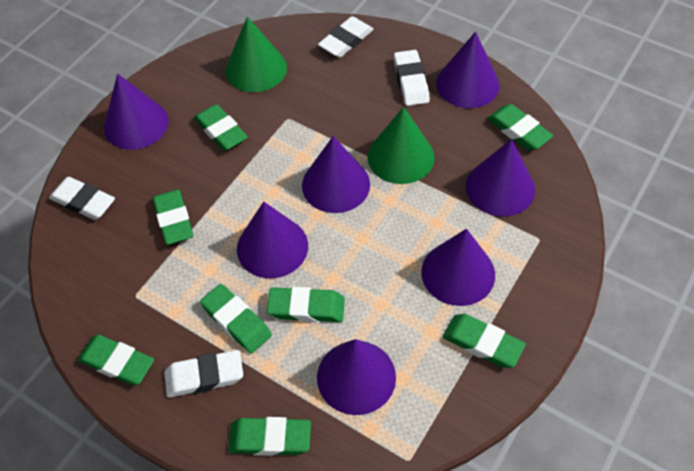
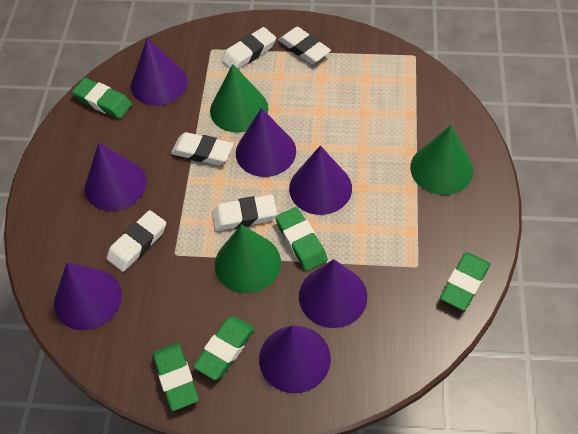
green cone: 2 -> 3
green eraser: 8 -> 5
white eraser: 4 -> 5

